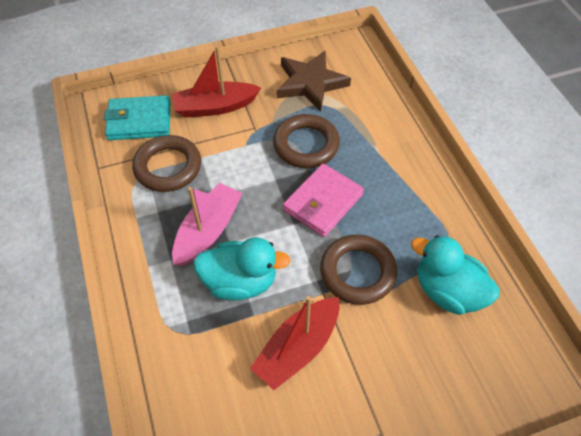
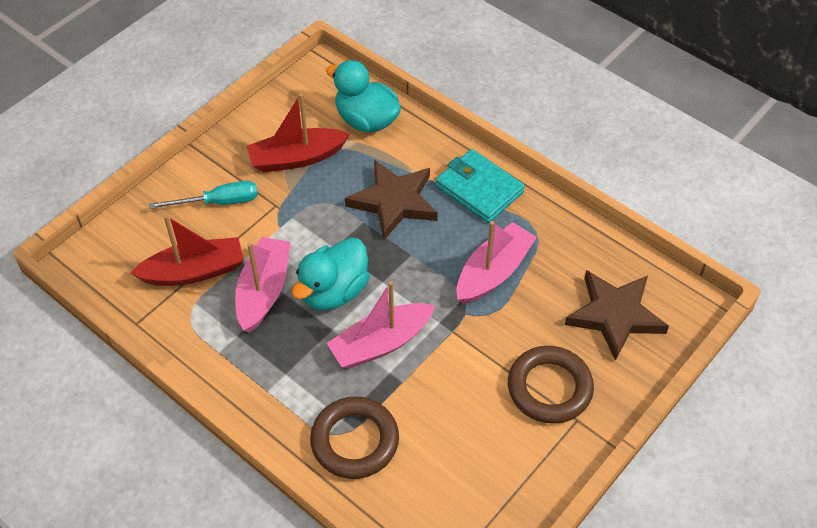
brown ring: 3 -> 2
brown star: 1 -> 2
pink boat: 1 -> 3
pink wallet: 1 -> 0
turquoise screwdriver: 0 -> 1

